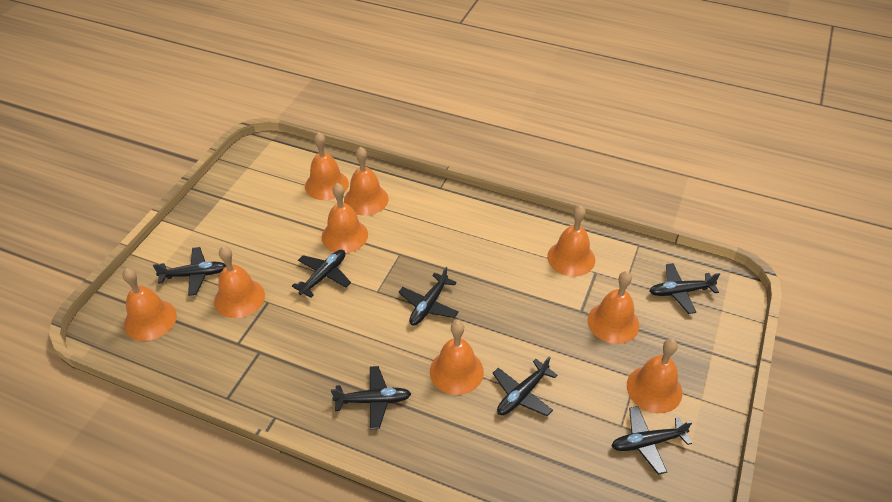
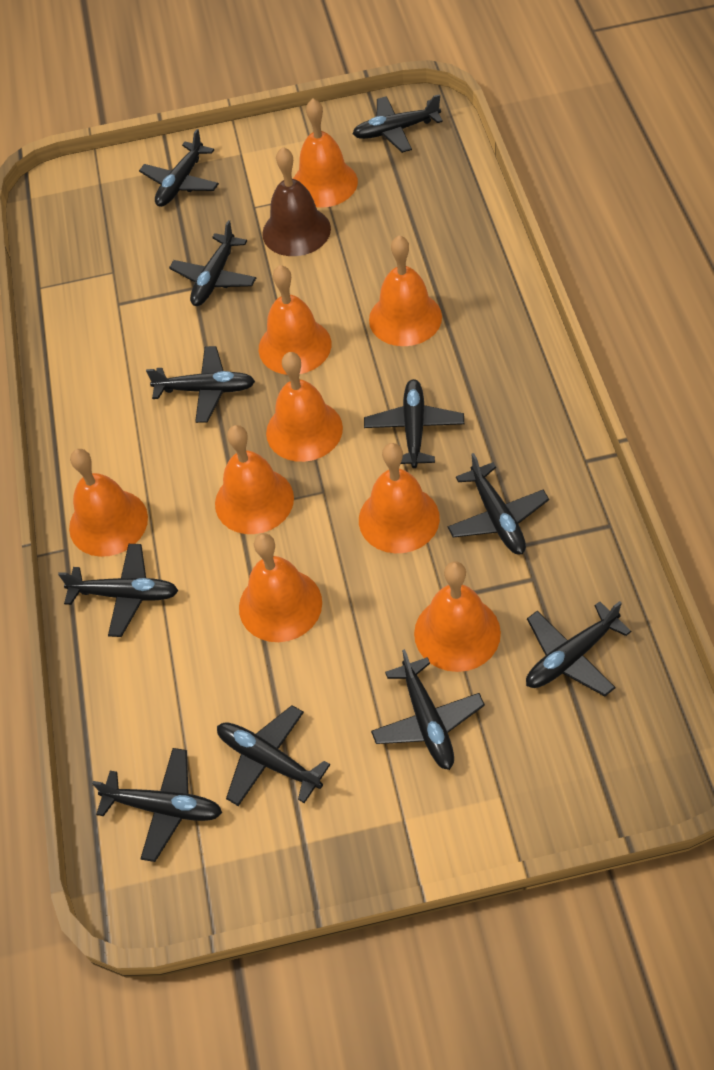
black plane: 7 -> 11
brown bell: 0 -> 1

